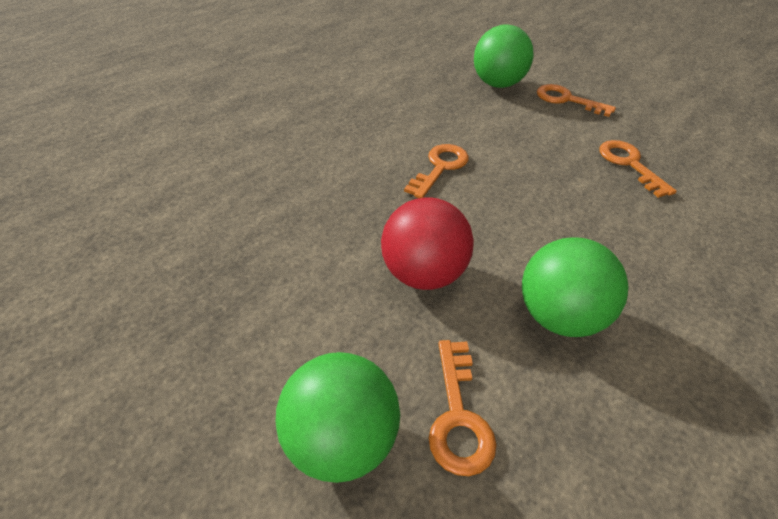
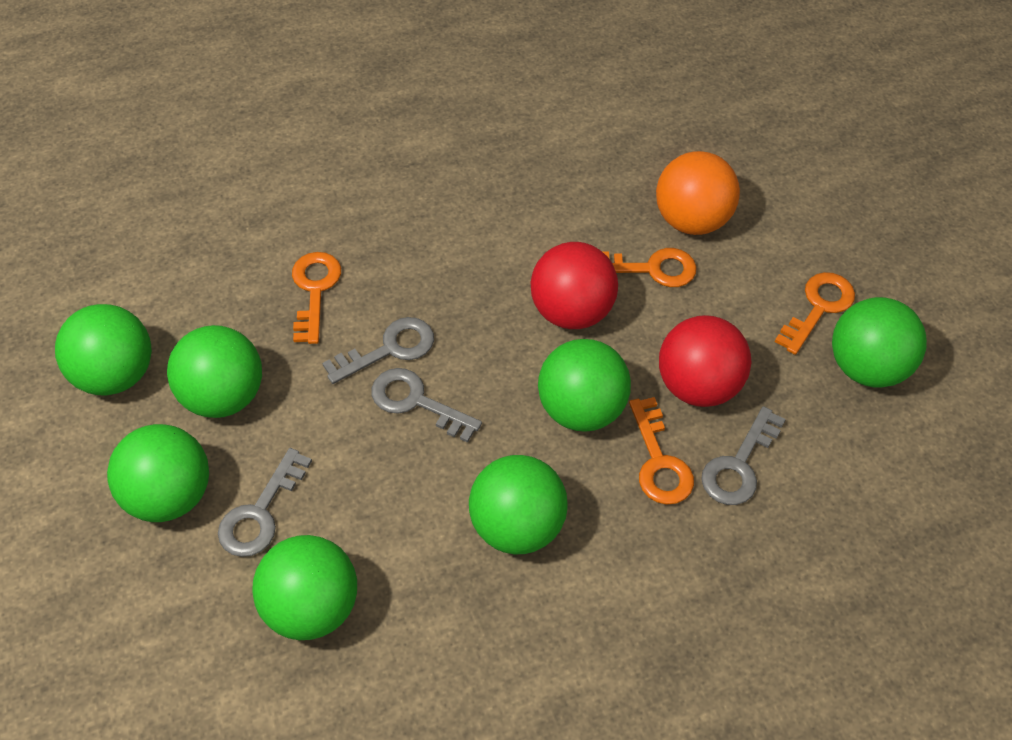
green ball: 3 -> 7
grey key: 0 -> 4
orange ball: 0 -> 1
red ball: 1 -> 2

